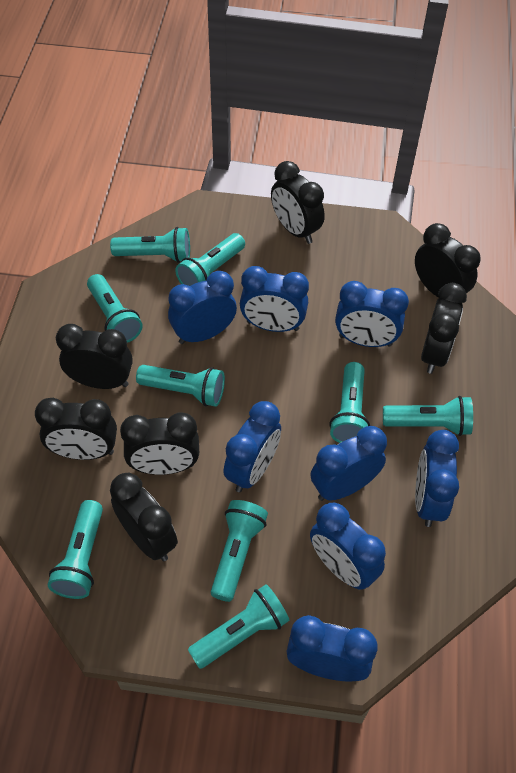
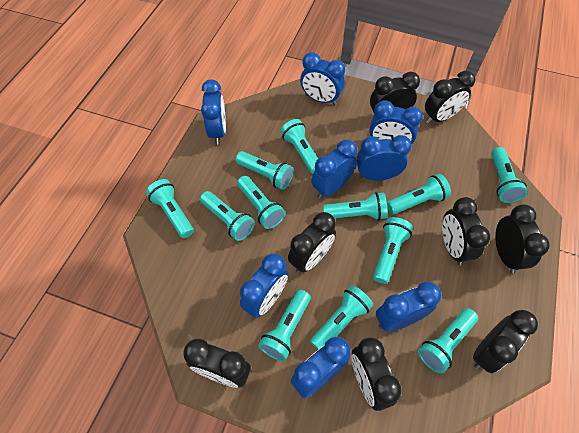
black clock: 7 -> 8
turquoise flashlight: 9 -> 12

